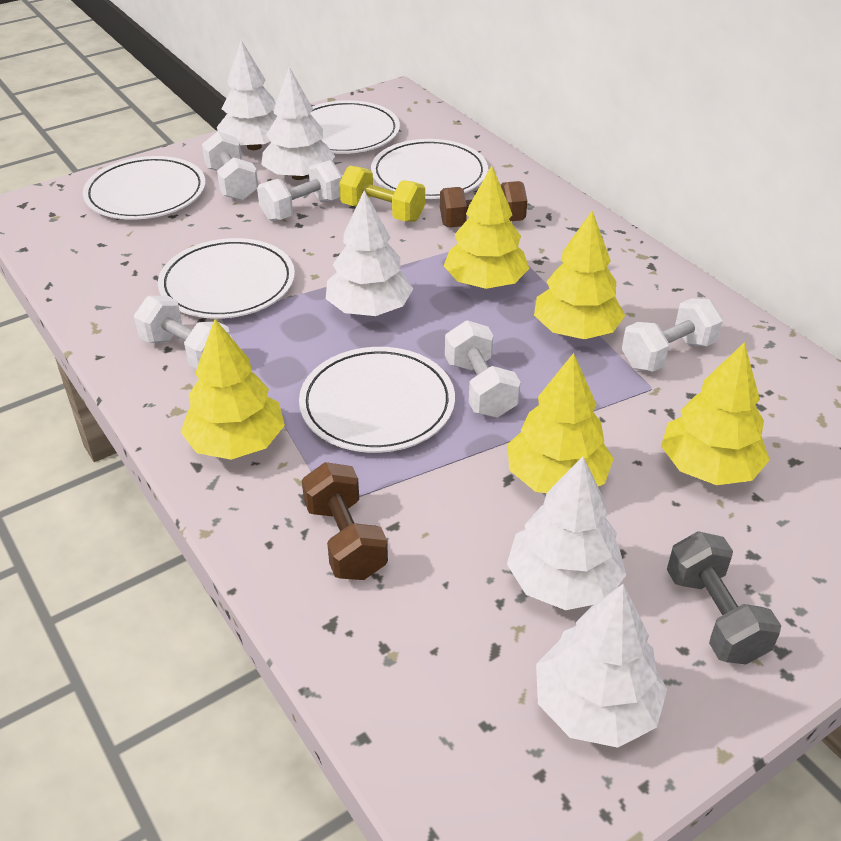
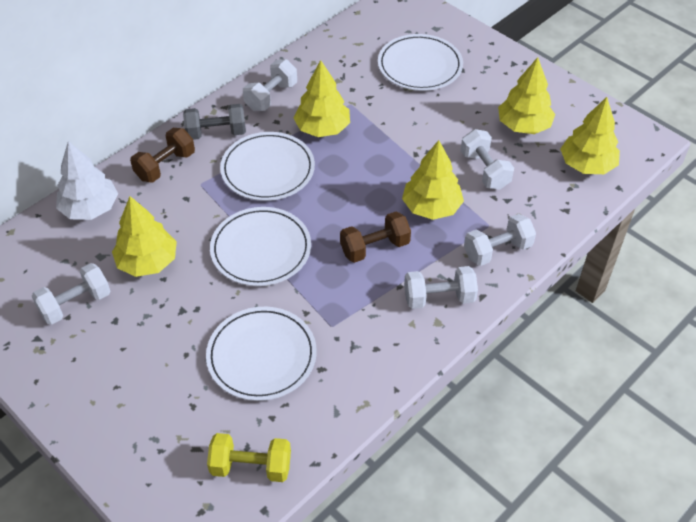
white plate: 5 -> 4
white tree: 5 -> 1

